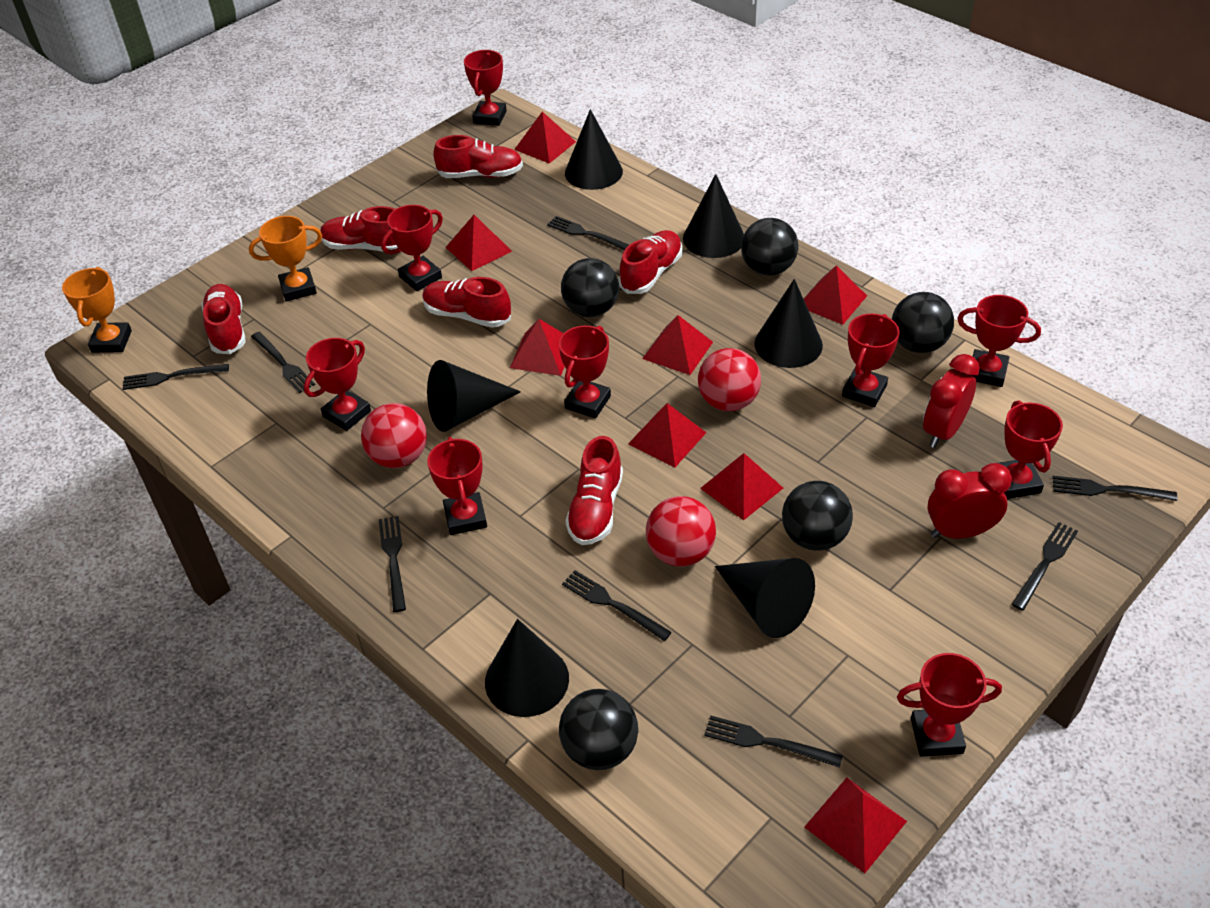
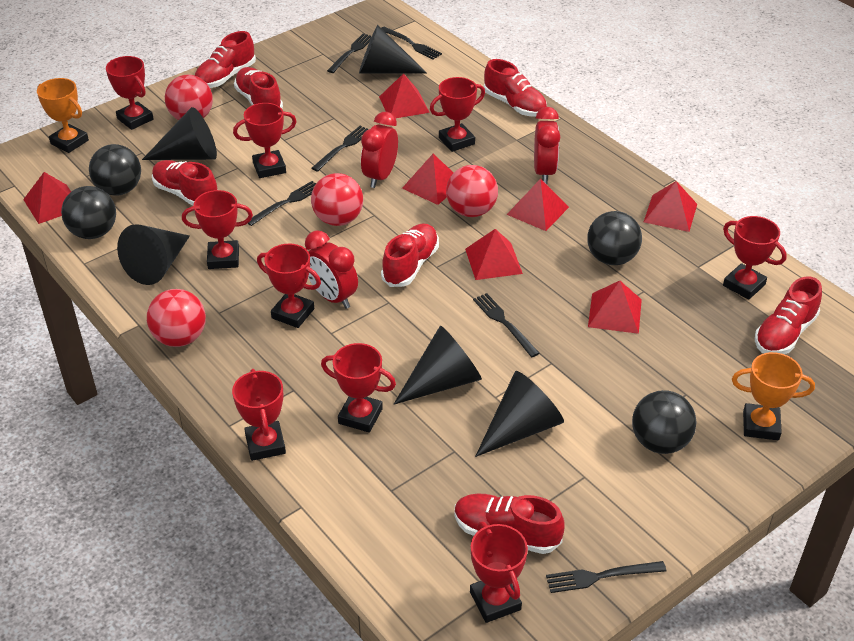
black ball: 5 -> 4
black cone: 6 -> 5
black fork: 8 -> 6
red ball: 3 -> 4
red clock: 2 -> 3
red pyramid: 8 -> 7
red shoe: 6 -> 7

